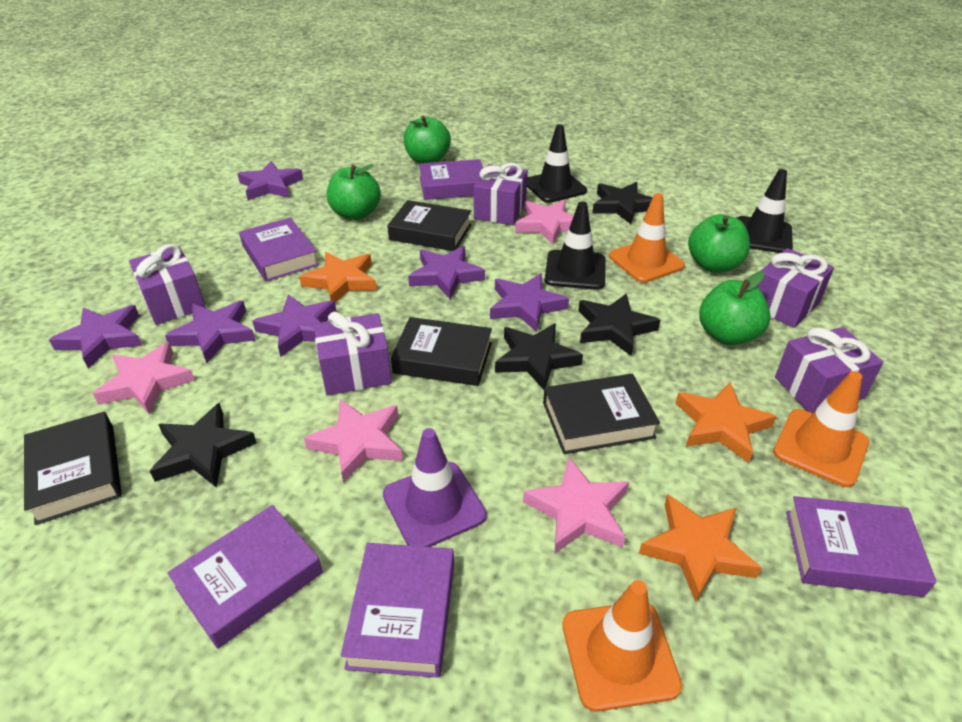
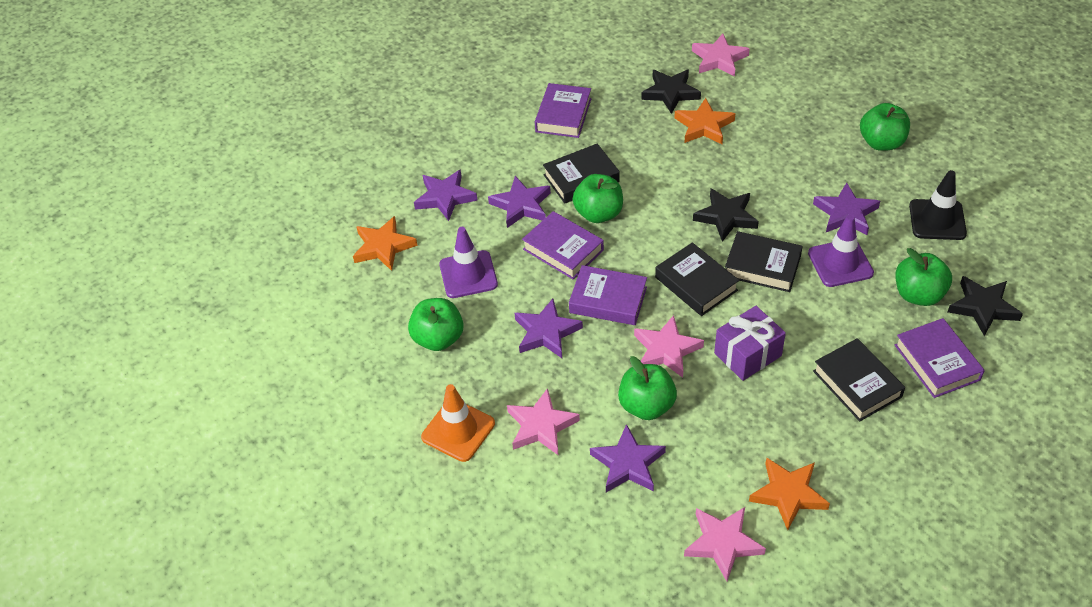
black star: 4 -> 3
black traffic cone: 3 -> 1
green apple: 4 -> 5
orange traffic cone: 3 -> 1
purple book: 5 -> 4
purple gift: 5 -> 1
purple star: 6 -> 5
purple traffic cone: 1 -> 2

